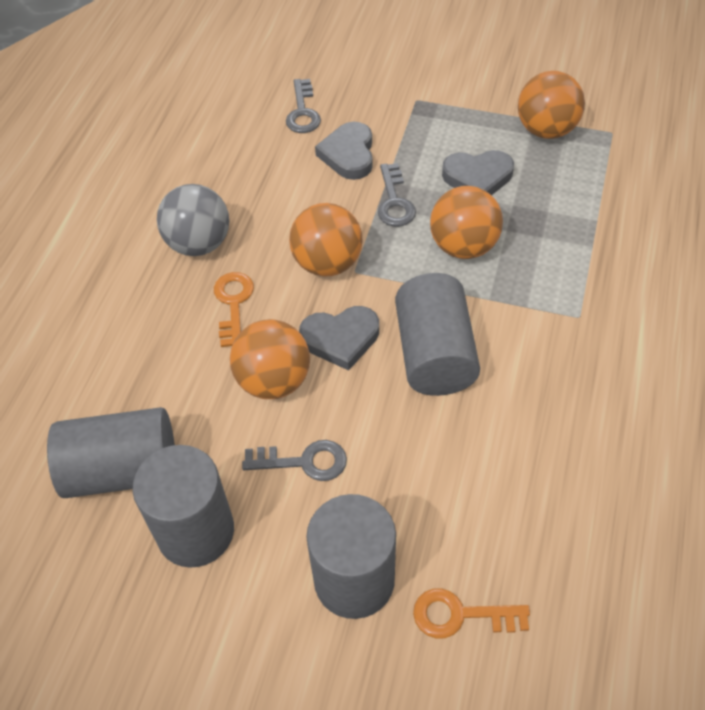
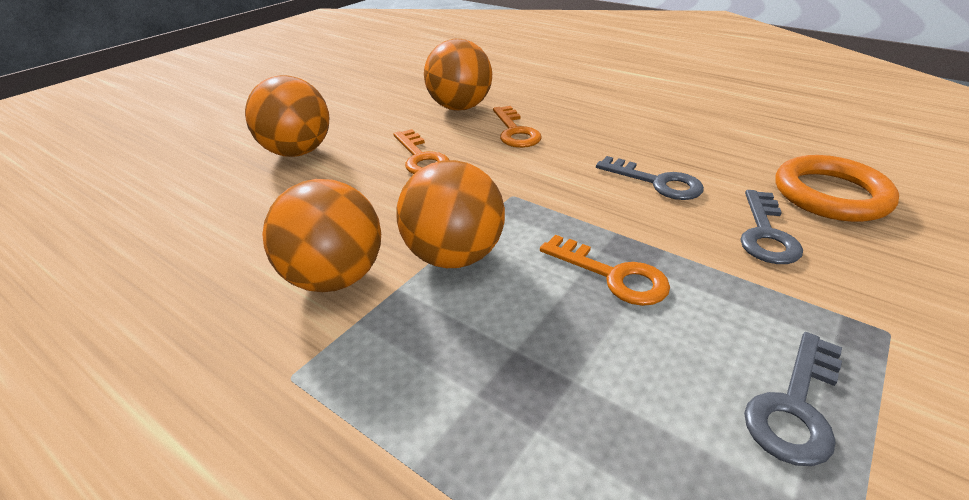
grey ball: 1 -> 0
grey cylinder: 4 -> 0
grey heart: 3 -> 0
orange key: 2 -> 3
orange ring: 0 -> 1

